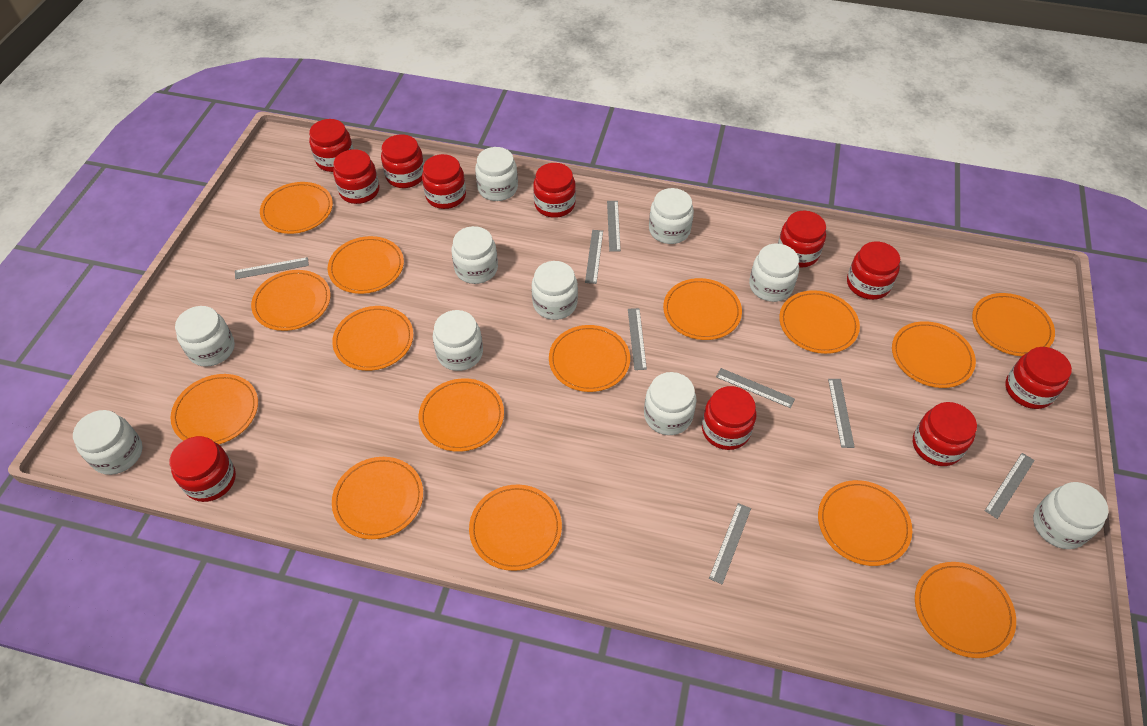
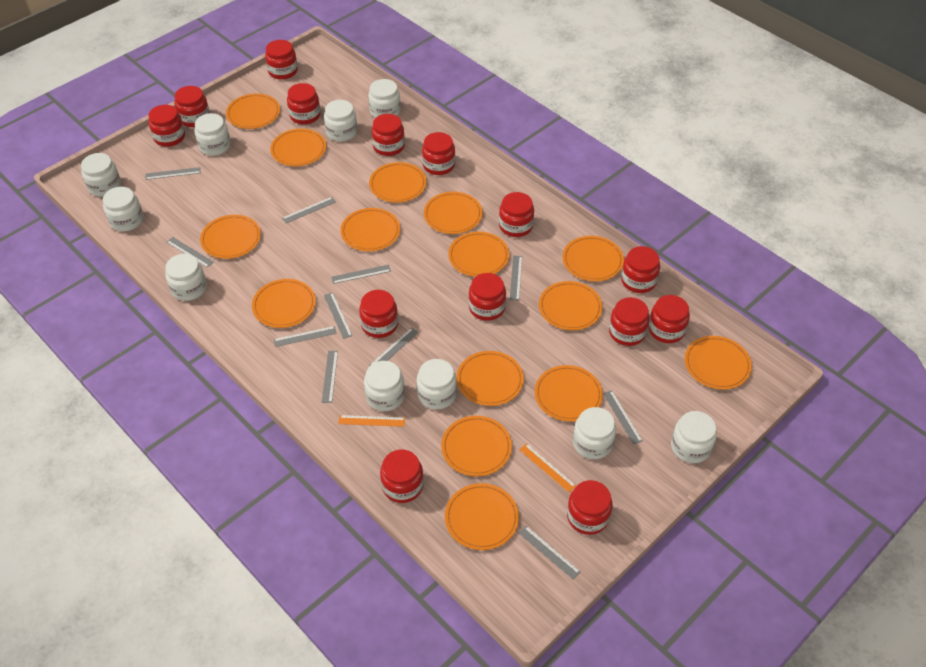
grey ruler: 8 -> 11
orange ruler: 0 -> 2
red jar: 11 -> 14

